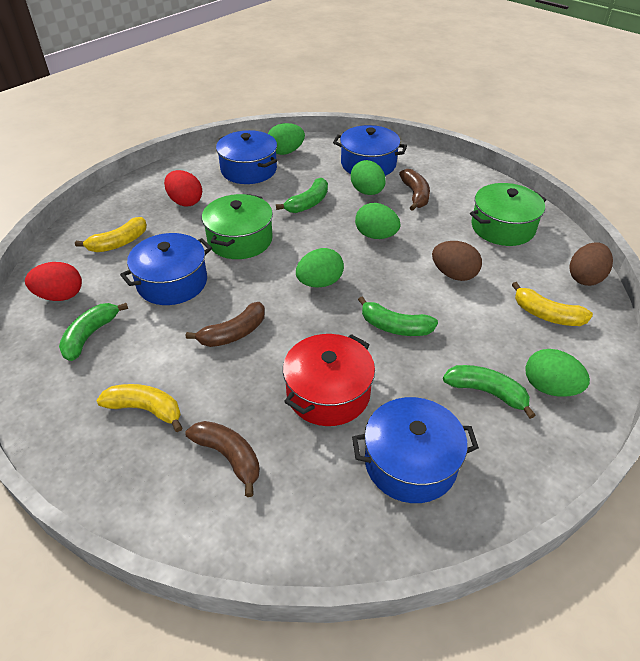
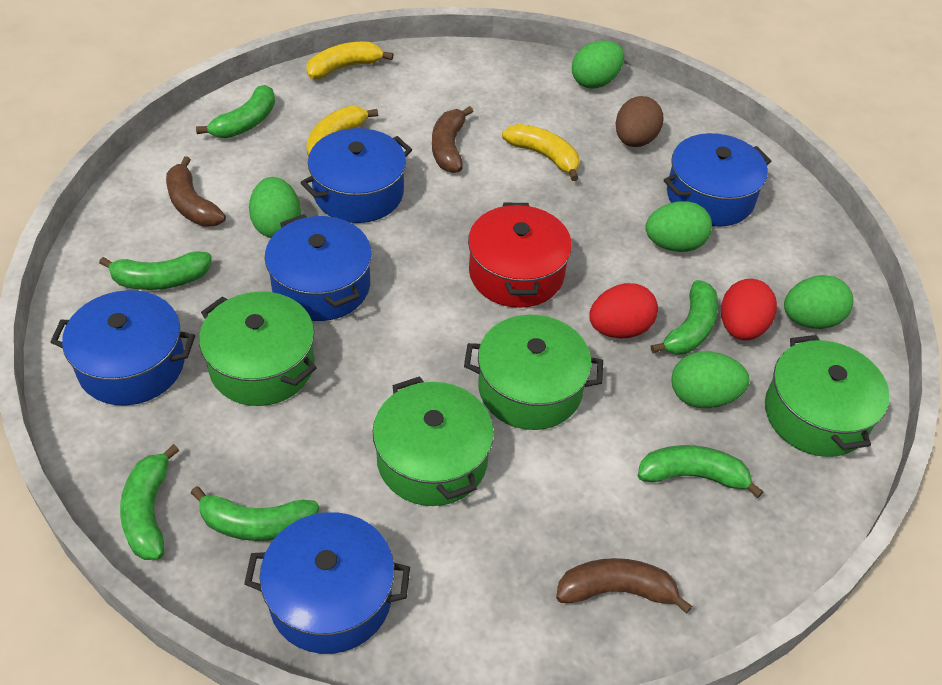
blue pot: 4 -> 5
brown egg: 2 -> 1
green banana: 4 -> 6
green pot: 2 -> 4

